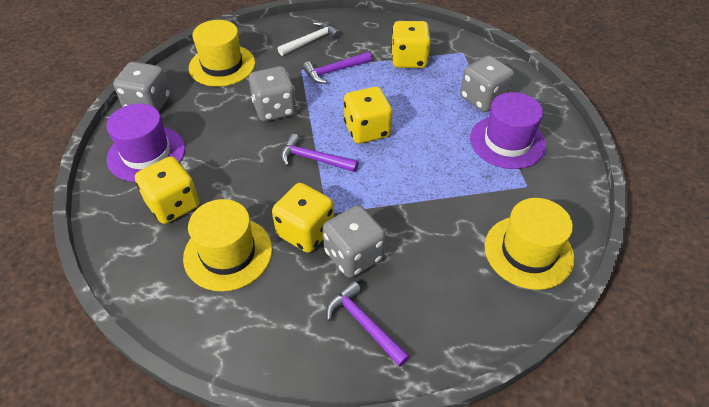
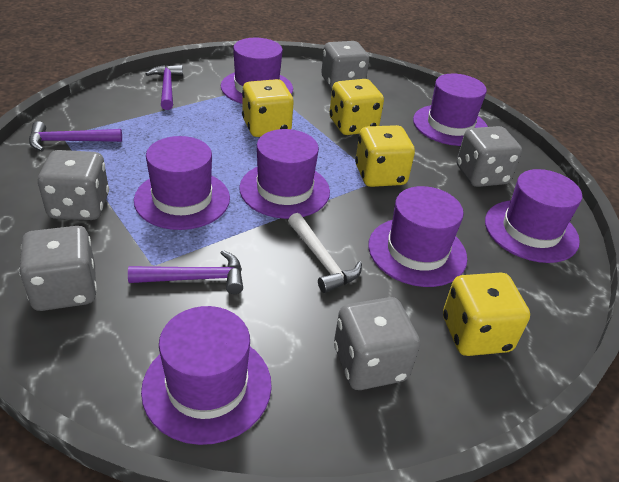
grey dice: 4 -> 5
purple hat: 2 -> 7
yellow hat: 3 -> 0

